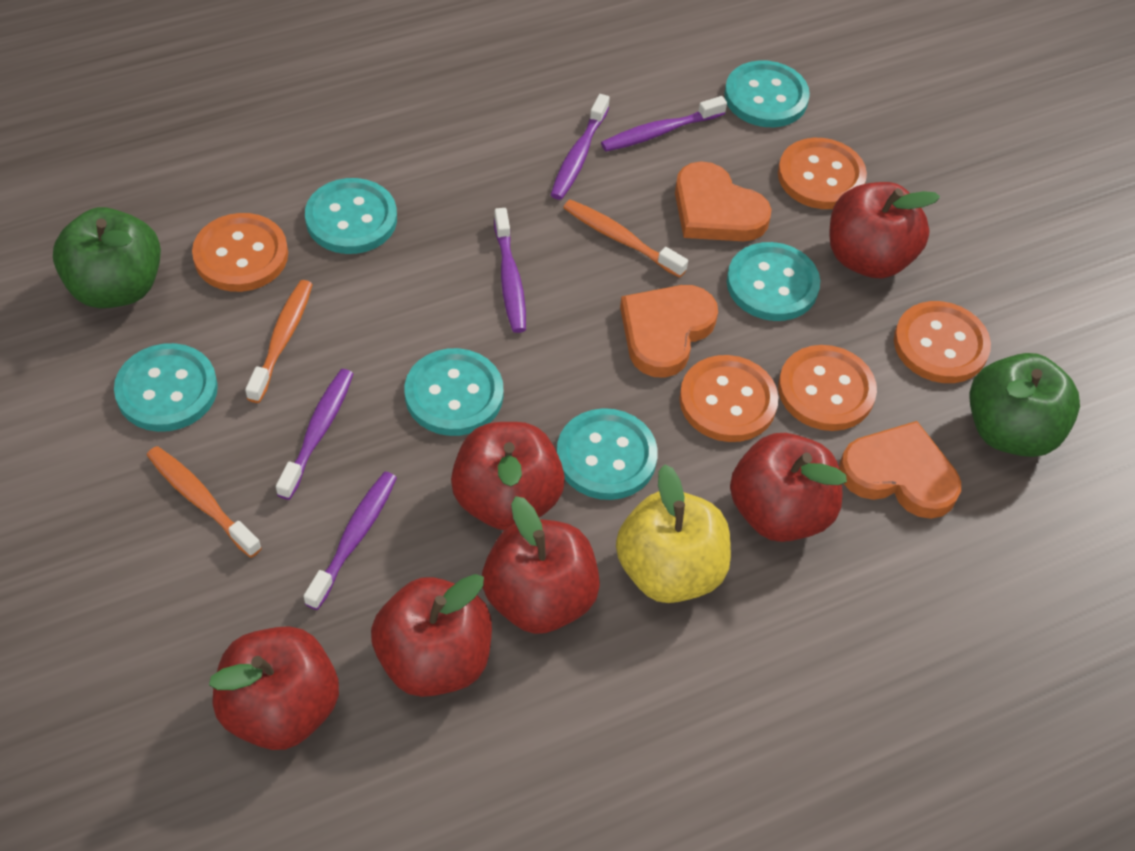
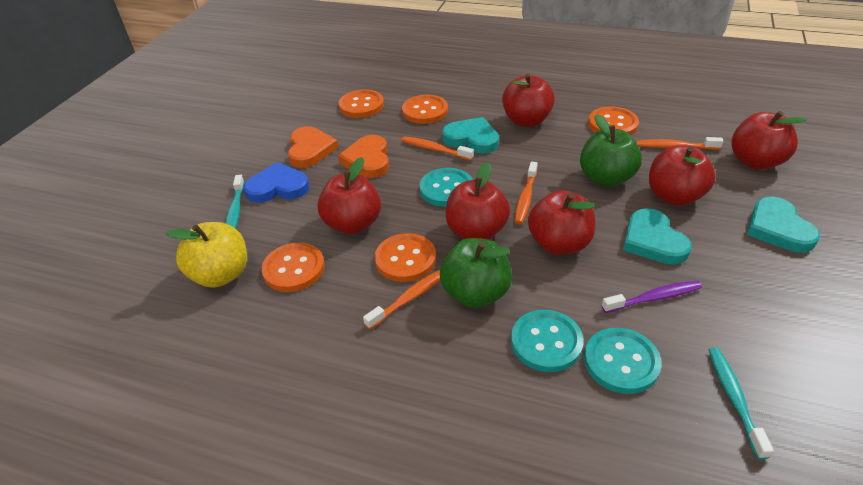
blue heart: 0 -> 1
orange heart: 3 -> 2
orange toothbrush: 3 -> 4
purple toothbrush: 5 -> 1
turquoise button: 6 -> 3
turquoise heart: 0 -> 3
turquoise toothbrush: 0 -> 2

